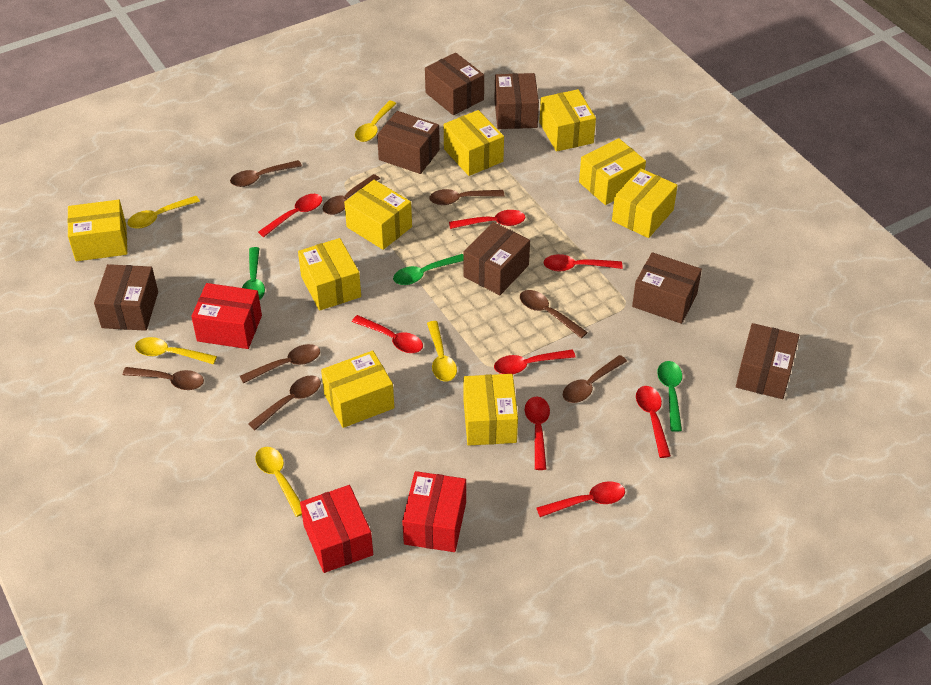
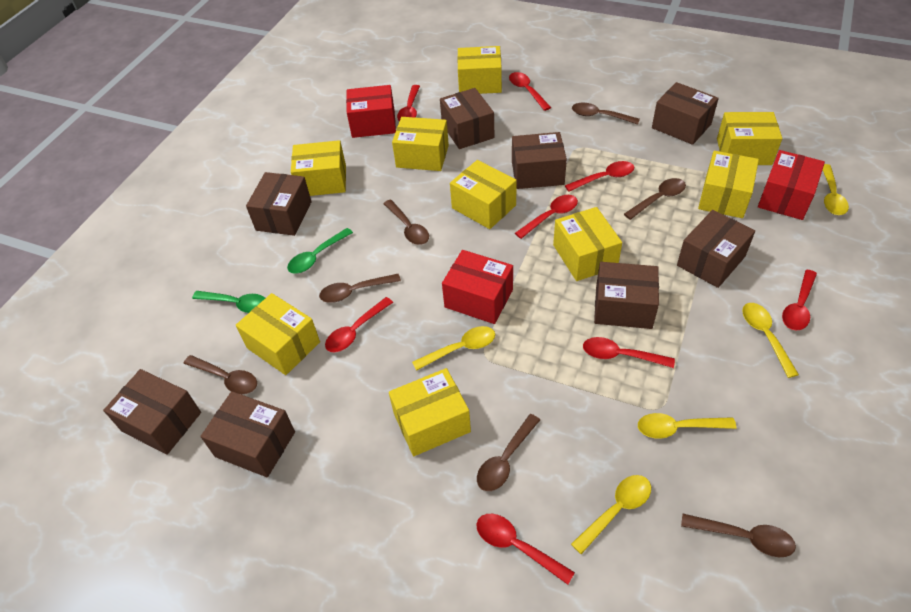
brown box: 7 -> 8
brown spoon: 8 -> 7
green spoon: 3 -> 2

